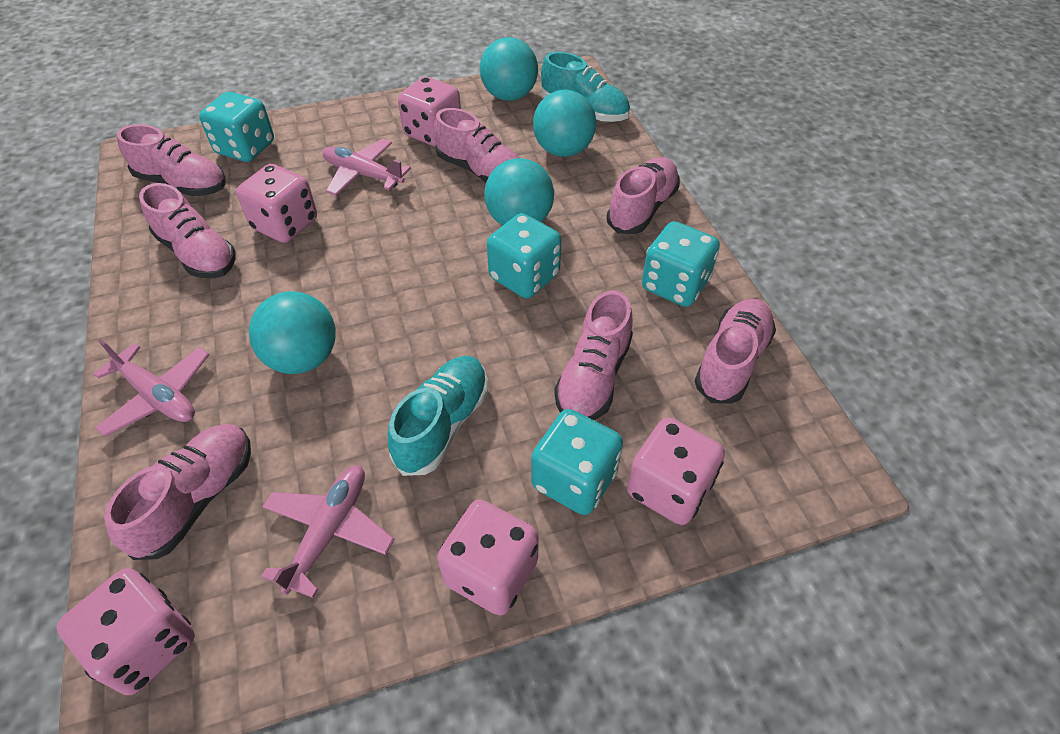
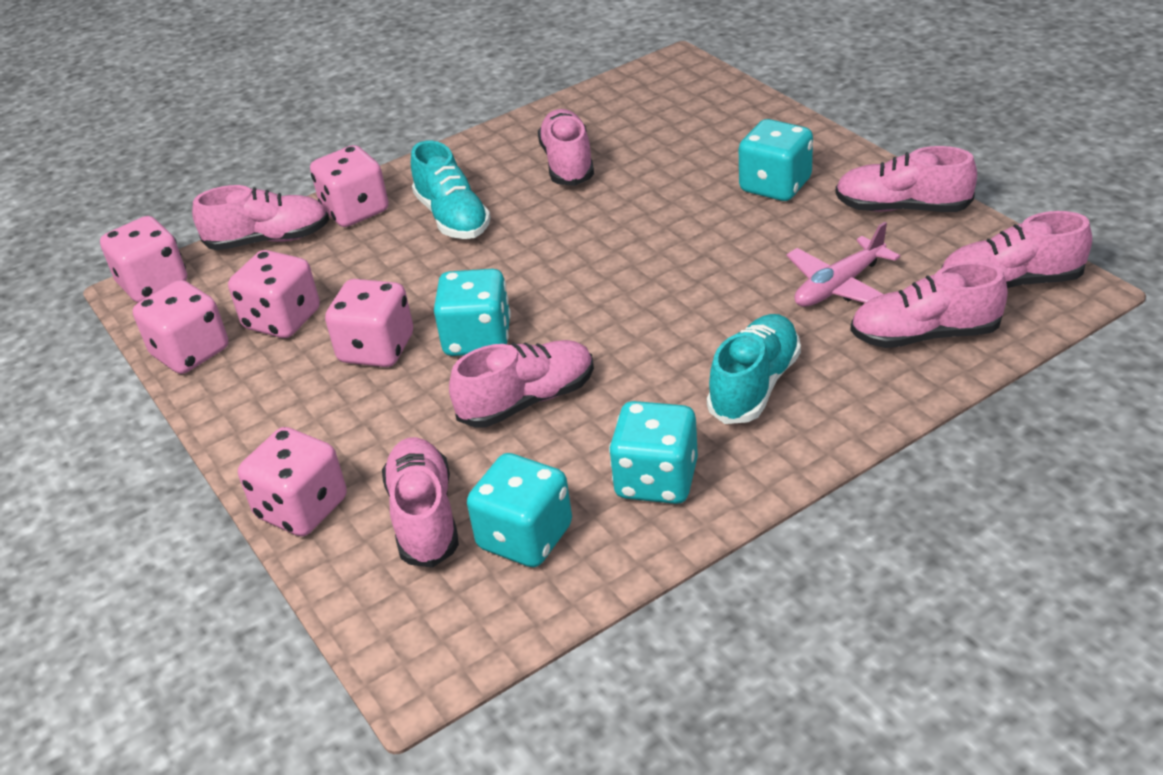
pink dice: 5 -> 6
pink plane: 3 -> 1
turquoise ball: 4 -> 0

